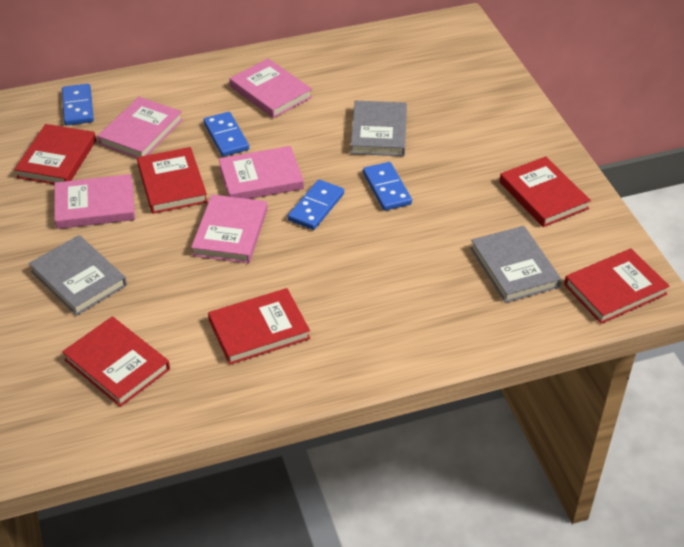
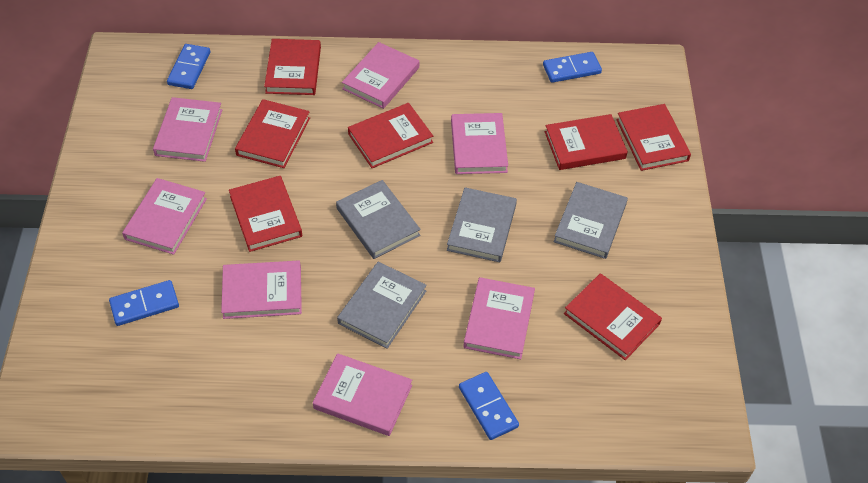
grey book: 3 -> 4
pink book: 5 -> 7
red book: 6 -> 7

